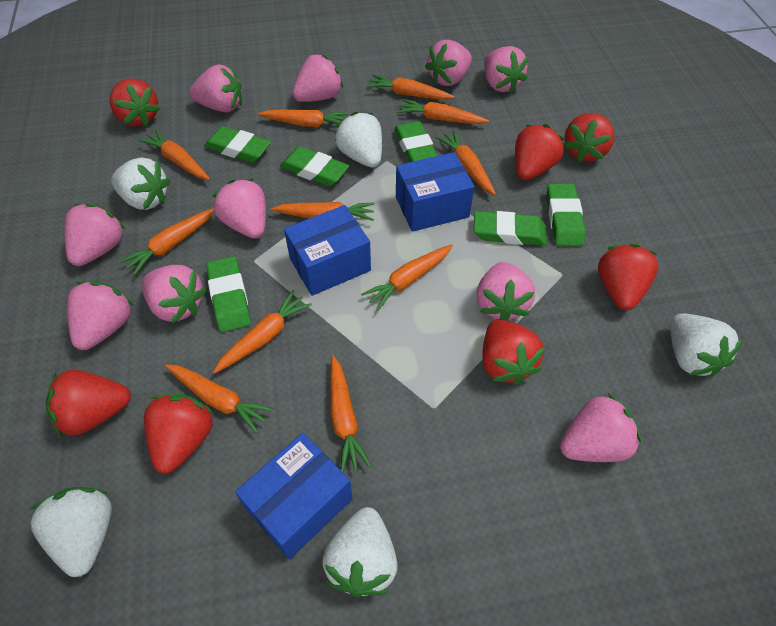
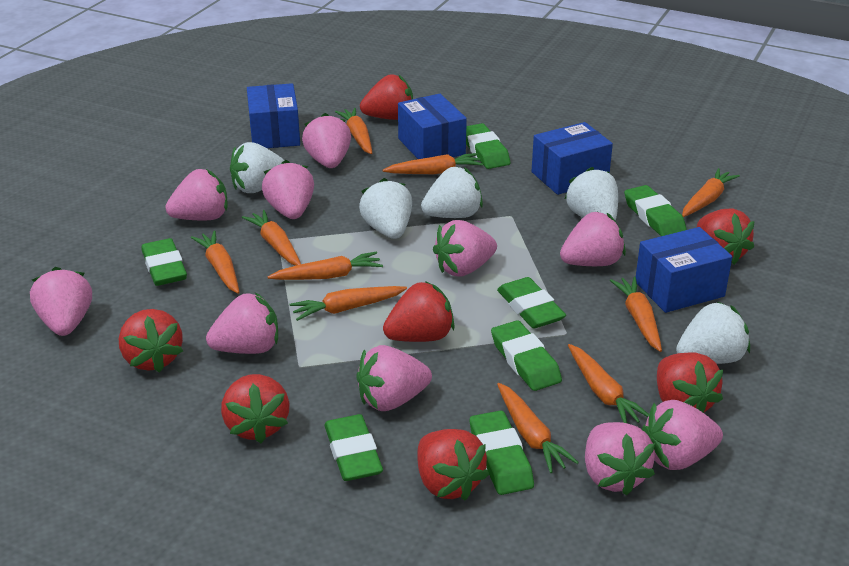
blue box: 3 -> 4
green eraser: 6 -> 7
orange carrot: 11 -> 10

